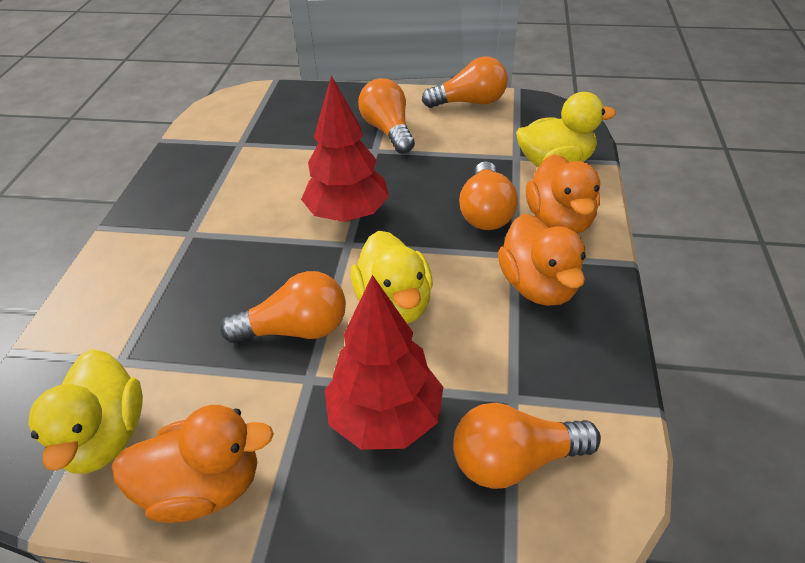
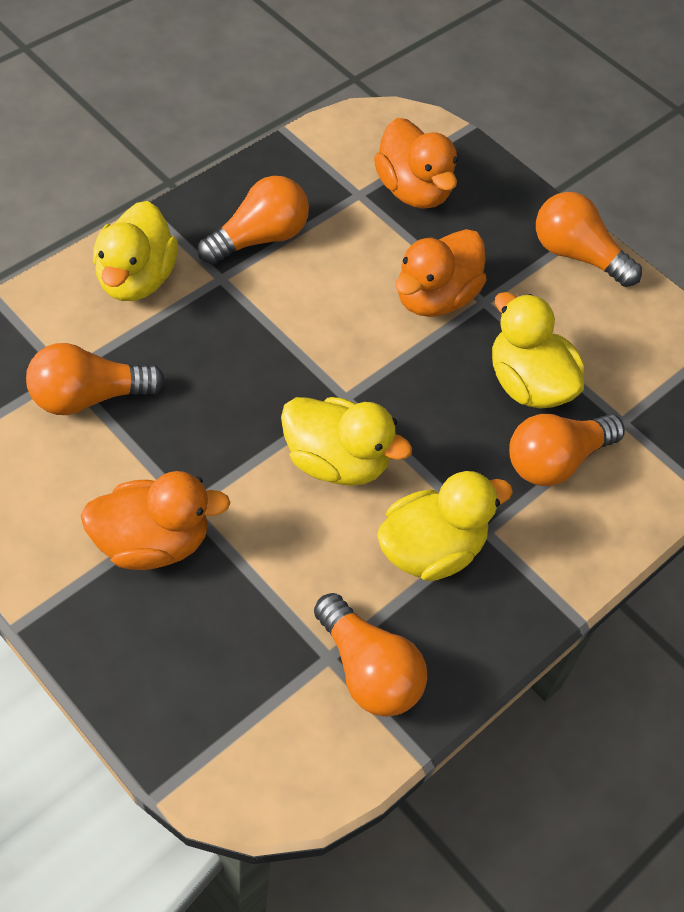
red tree: 2 -> 0
yellow duck: 3 -> 4

